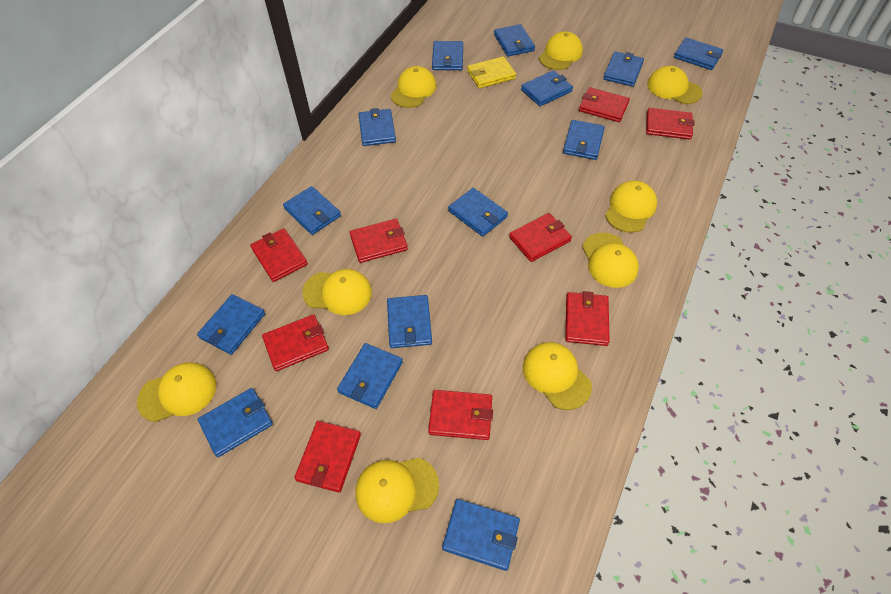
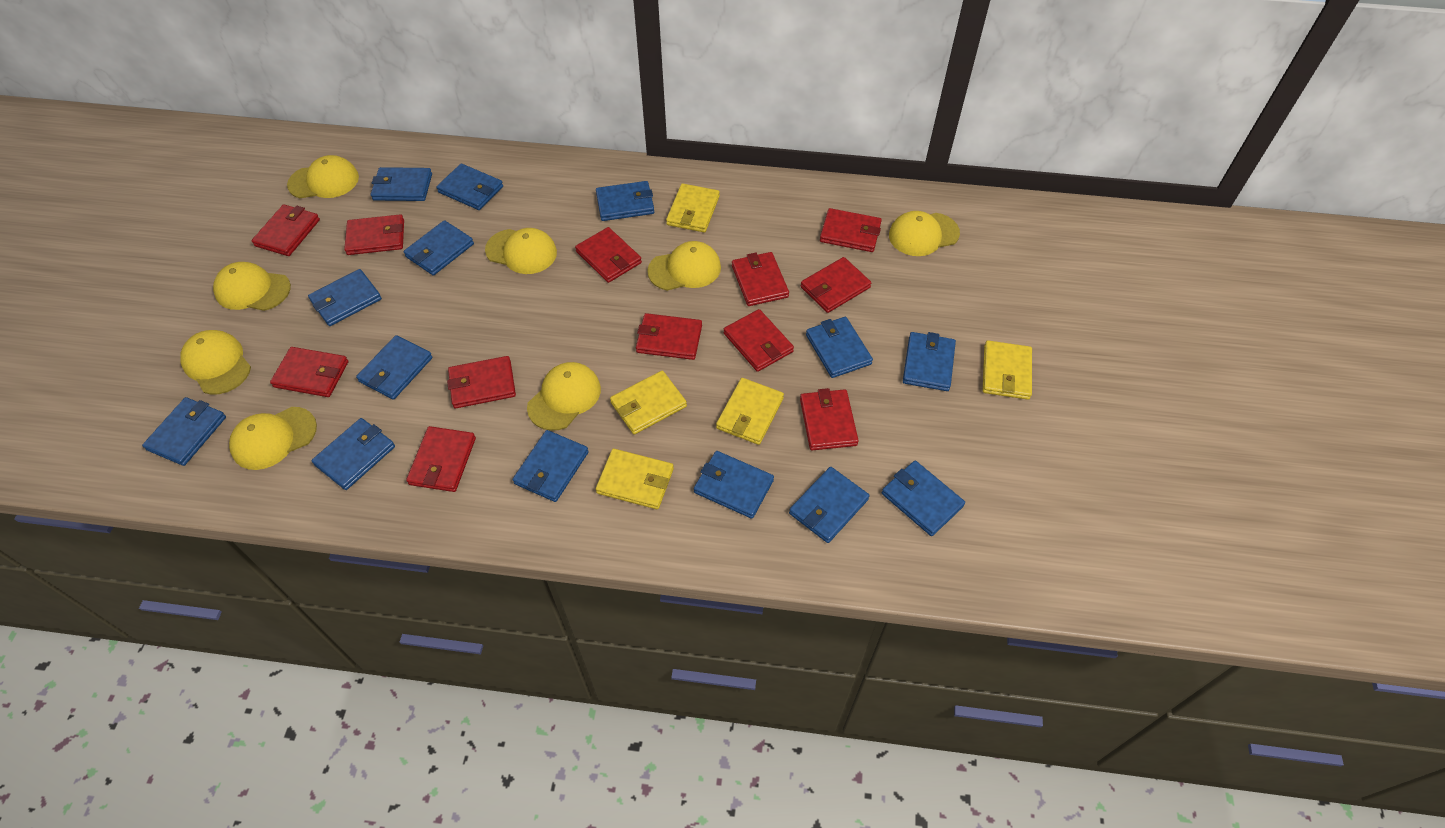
red wallet: 9 -> 12
yellow cap: 9 -> 8
yellow wallet: 1 -> 5

